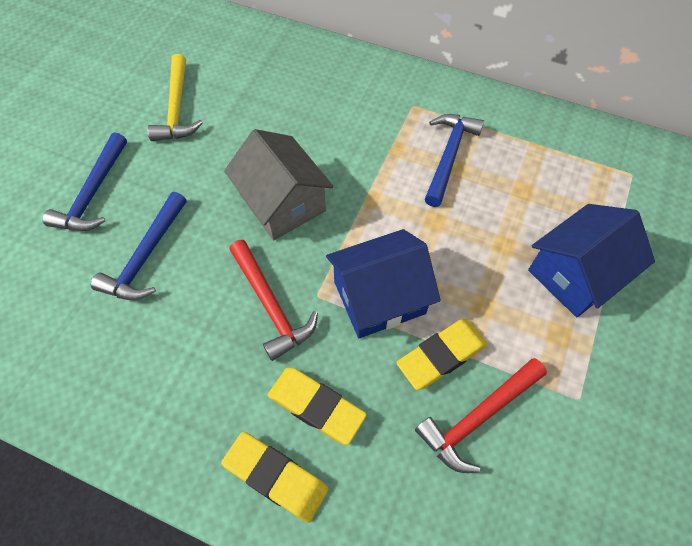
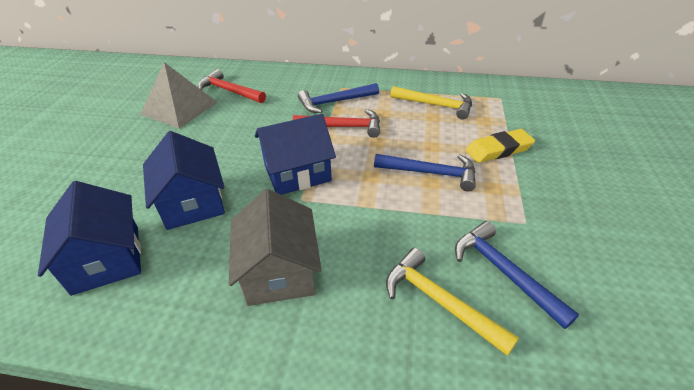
blue house: 2 -> 3
grey pyramid: 0 -> 1
yellow eraser: 3 -> 1
yellow hammer: 1 -> 2

